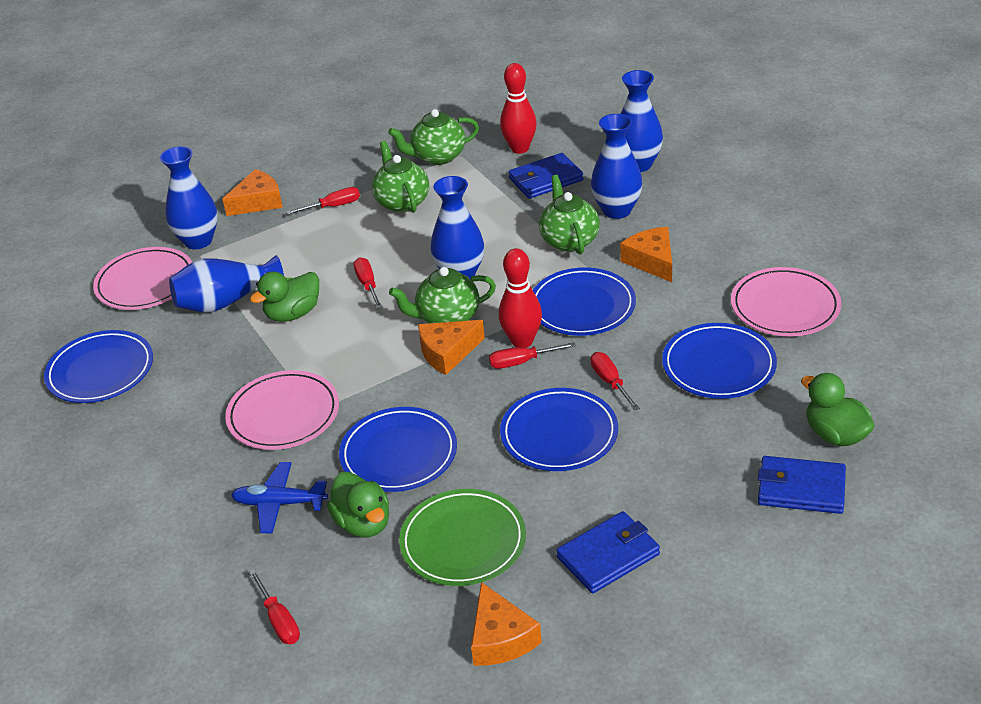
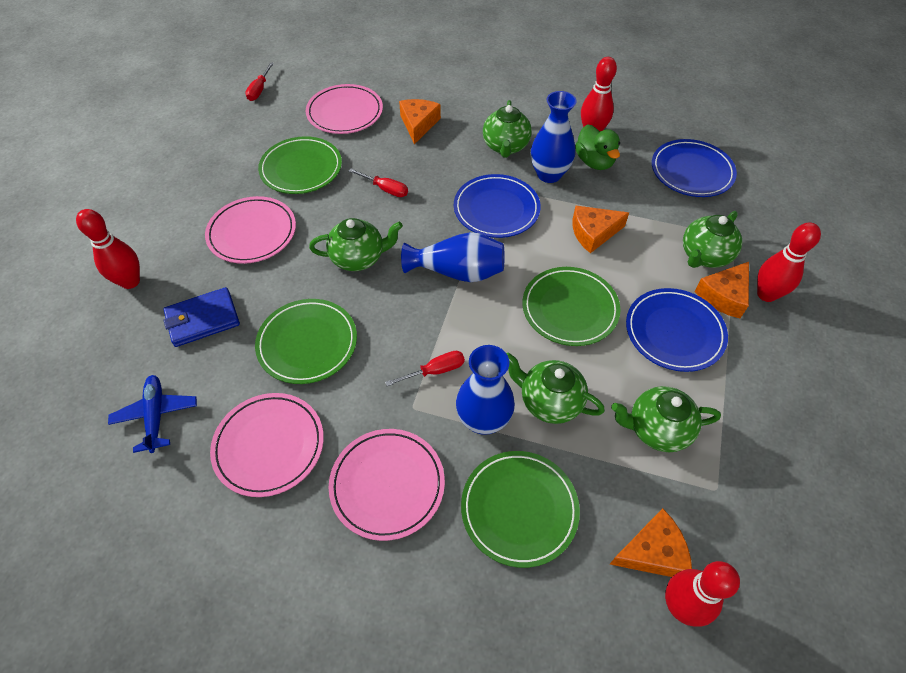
blue plate: 5 -> 3
blue vase: 5 -> 3
blue wallet: 3 -> 1
green duck: 3 -> 1
green plate: 1 -> 4
green teapot: 4 -> 5
pink plate: 3 -> 4
red bowling pin: 2 -> 4
red screwdriver: 5 -> 3

